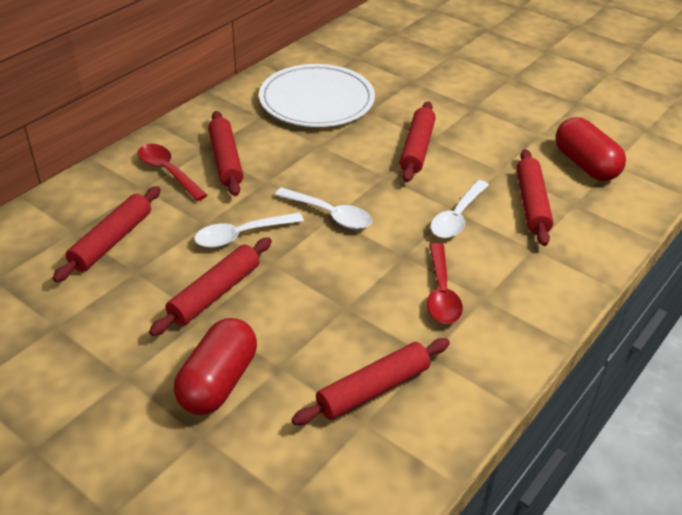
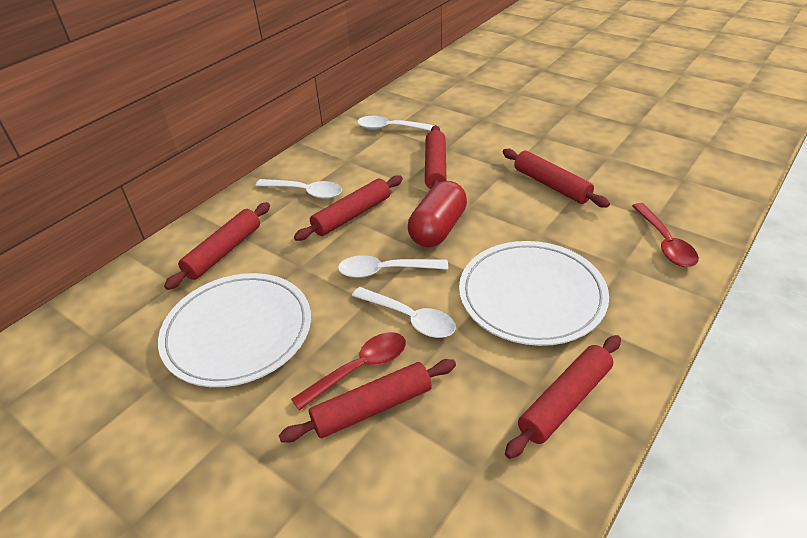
red capsule: 2 -> 1
white plate: 1 -> 2
white spoon: 3 -> 4

